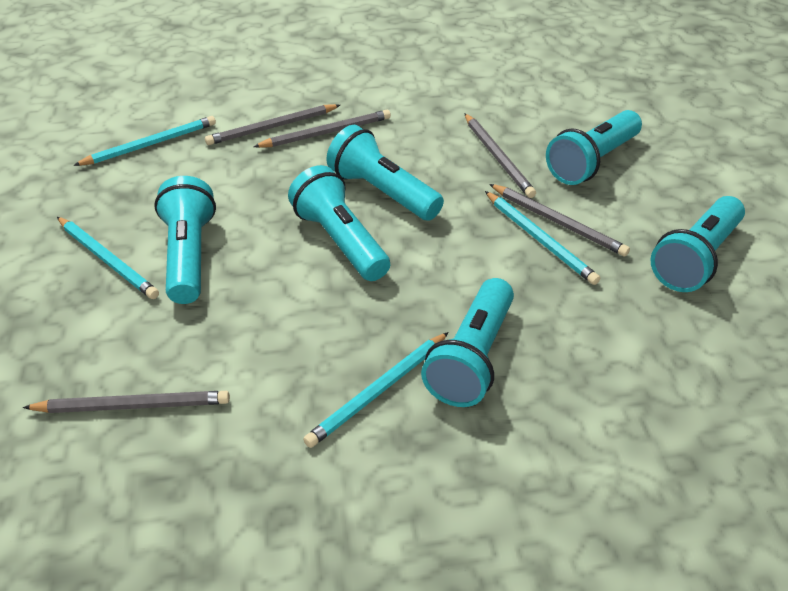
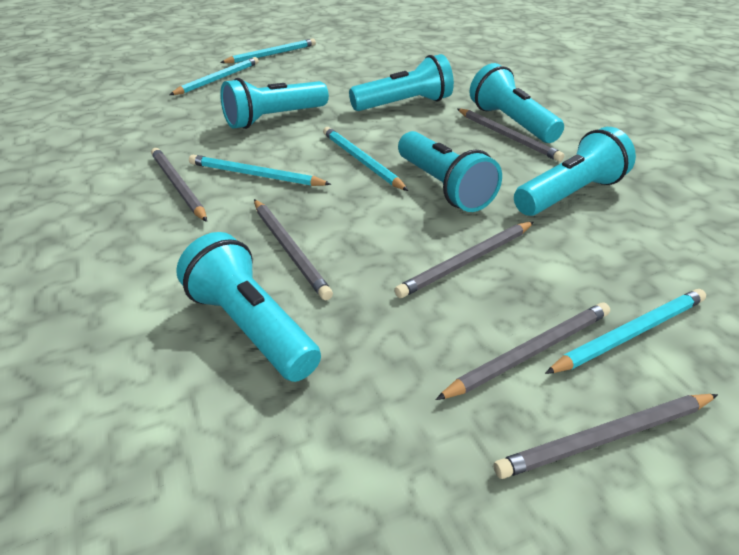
grey pencil: 5 -> 6
turquoise pencil: 4 -> 5

